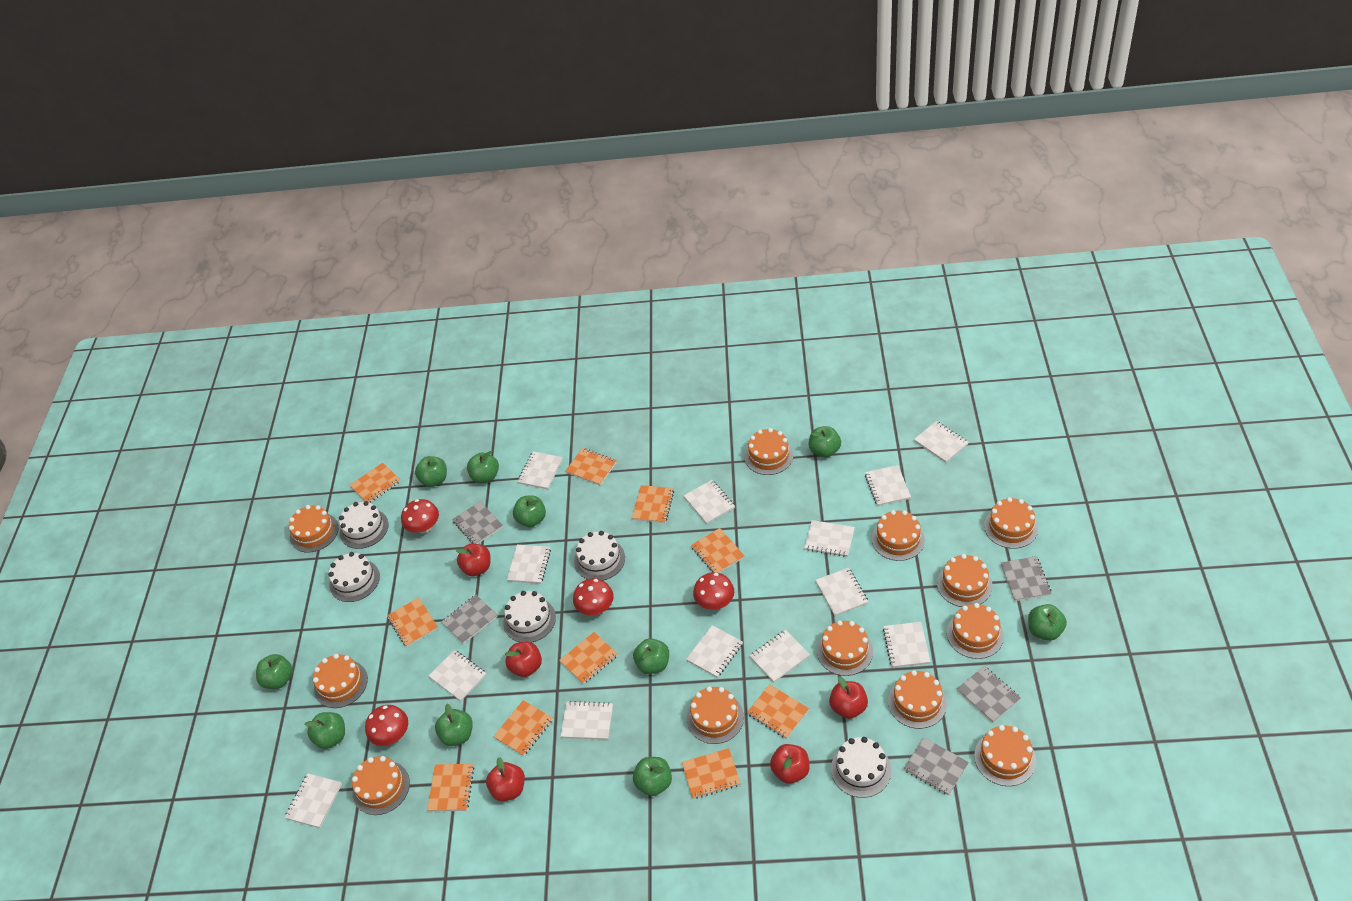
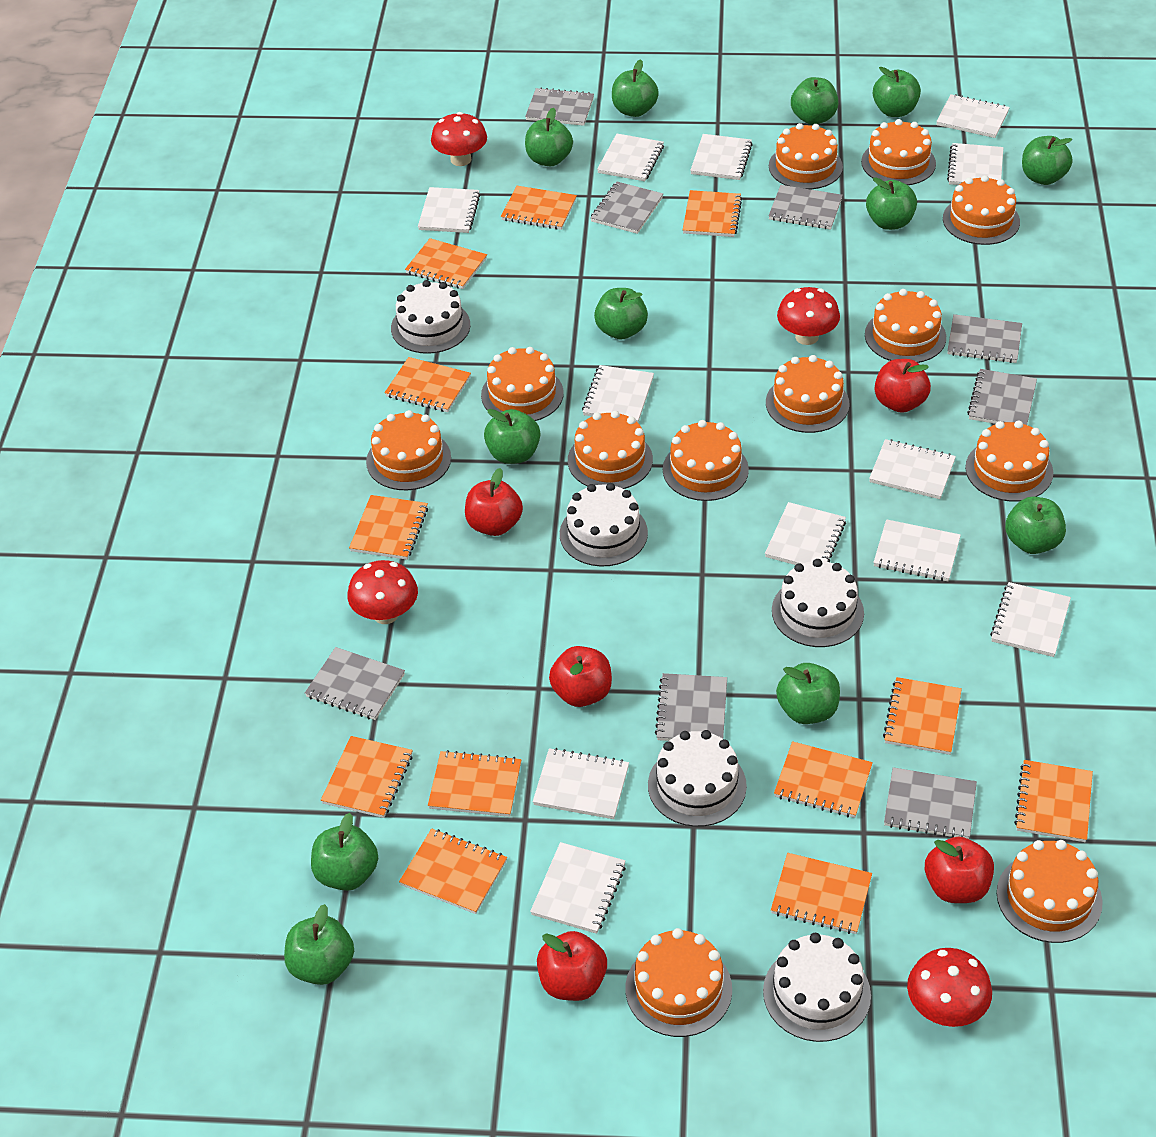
green apple: 10 -> 12
grey notebook: 5 -> 8
orange notebook: 10 -> 12
white notebook: 13 -> 12

